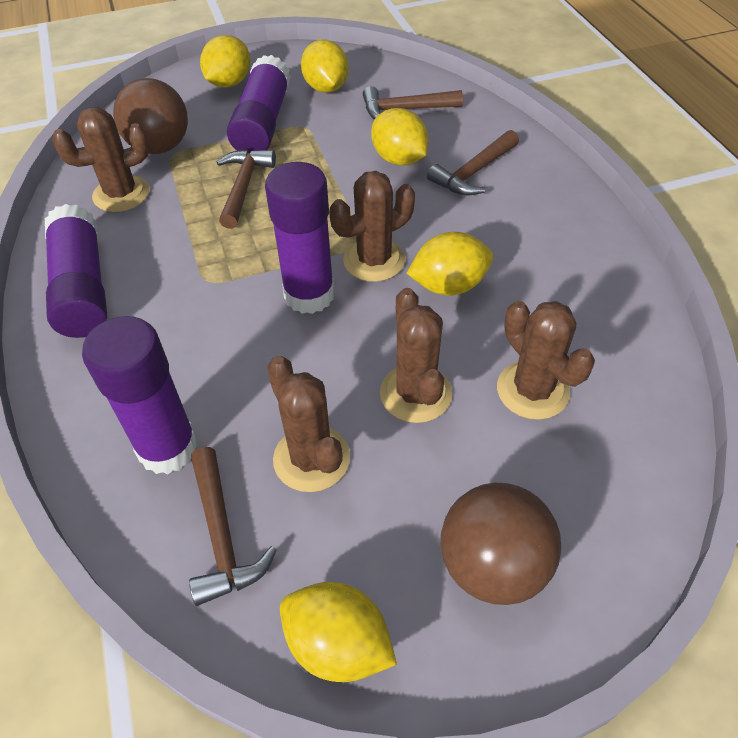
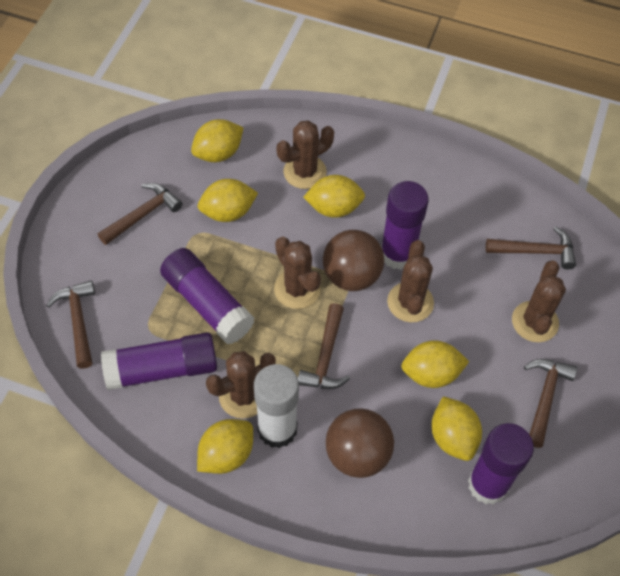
brown hammer: 4 -> 5
white glue stick: 0 -> 1
yellow lemon: 5 -> 6

